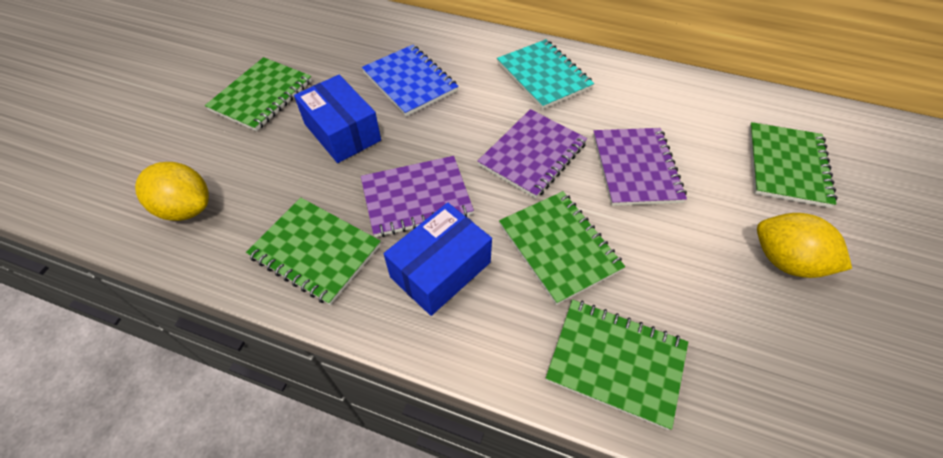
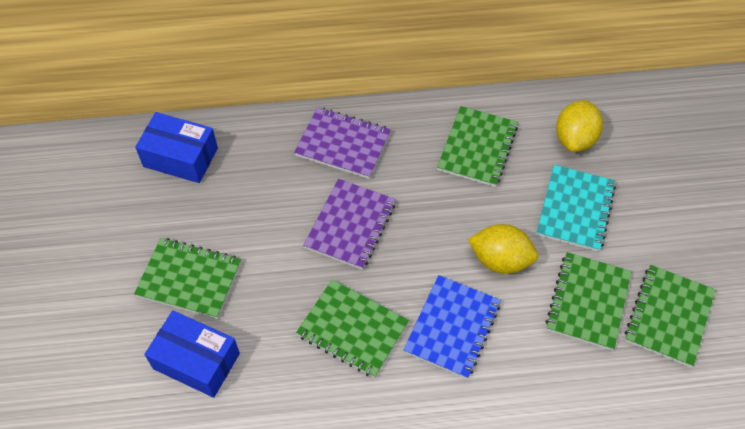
purple notebook: 3 -> 2

